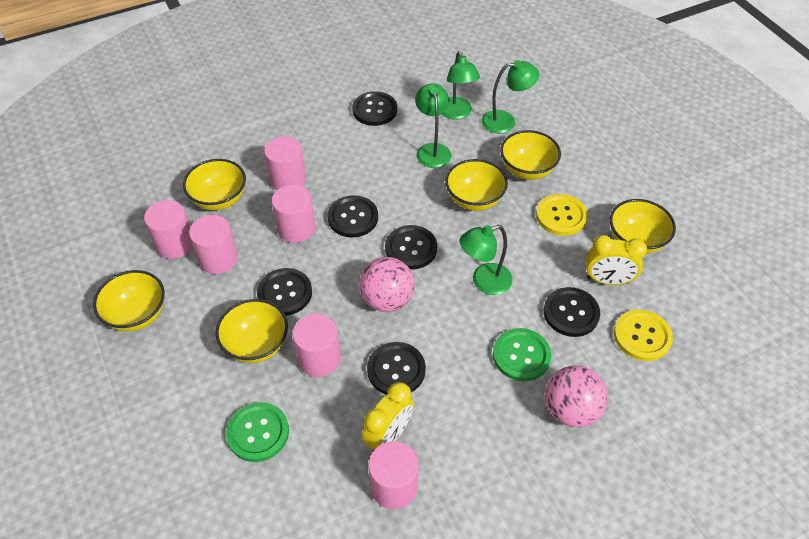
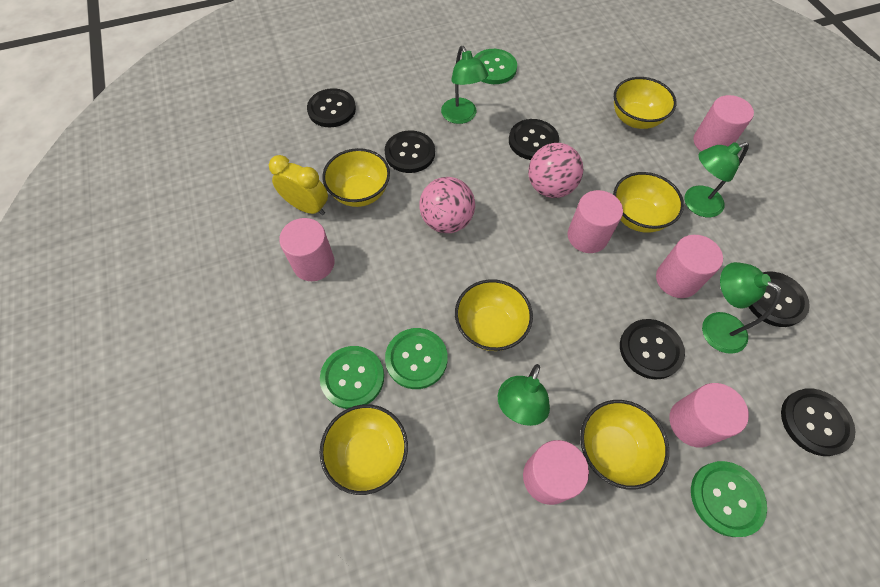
green button: 2 -> 4
yellow button: 2 -> 0
yellow clock: 2 -> 1

